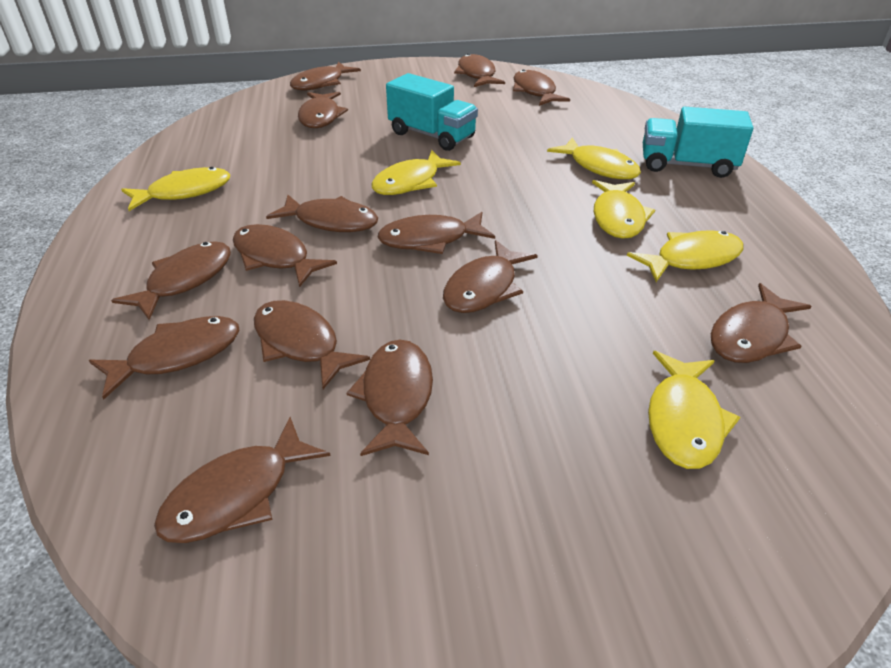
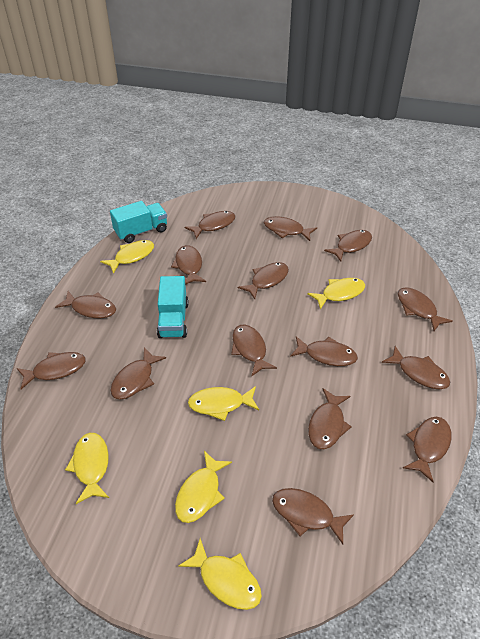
brown fish: 14 -> 15

